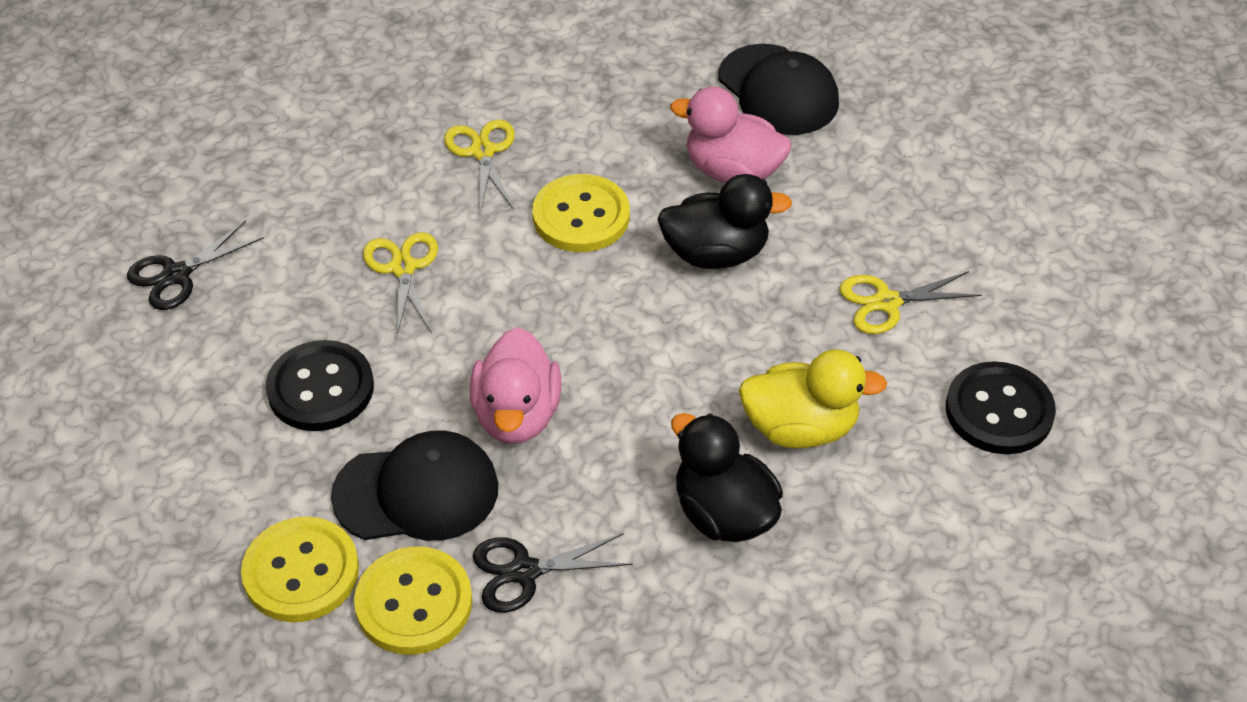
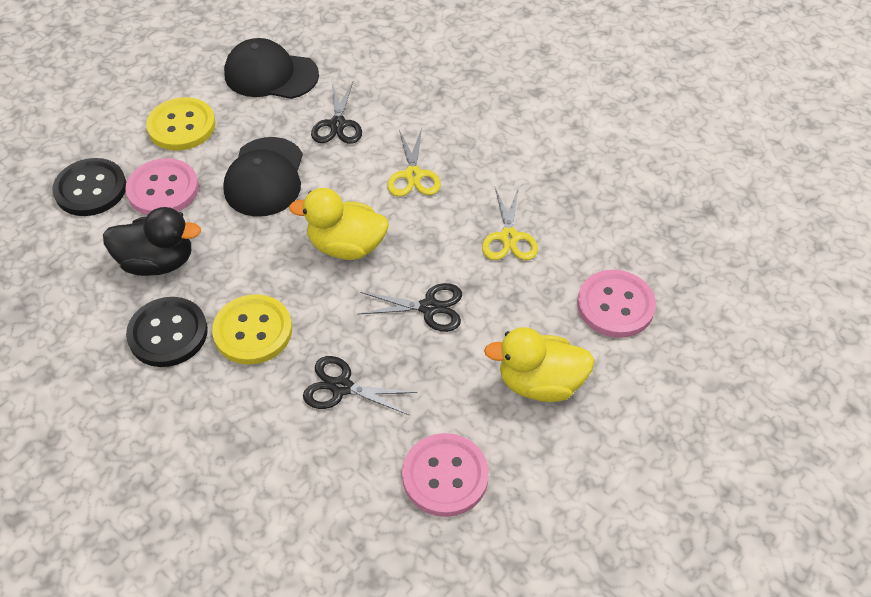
black duck: 2 -> 1
black scissors: 2 -> 3
pink button: 0 -> 3
pink duck: 2 -> 0
yellow button: 3 -> 2
yellow duck: 1 -> 2
yellow scissors: 3 -> 2

